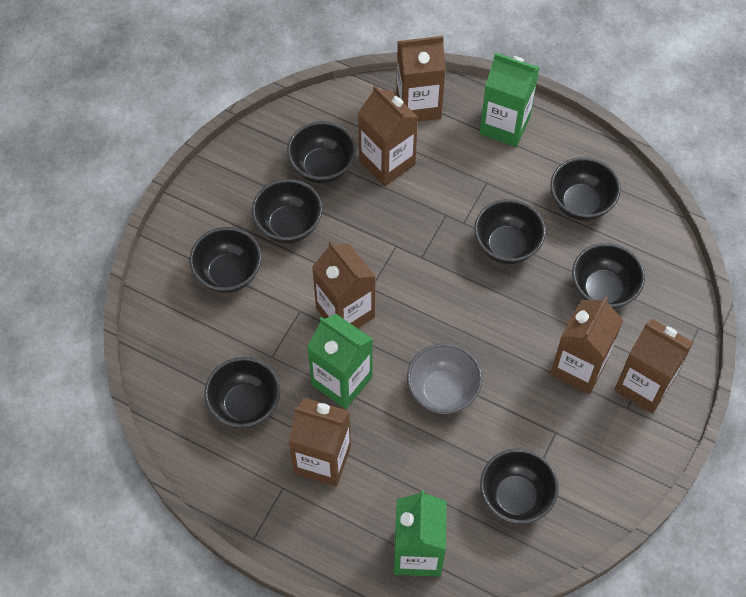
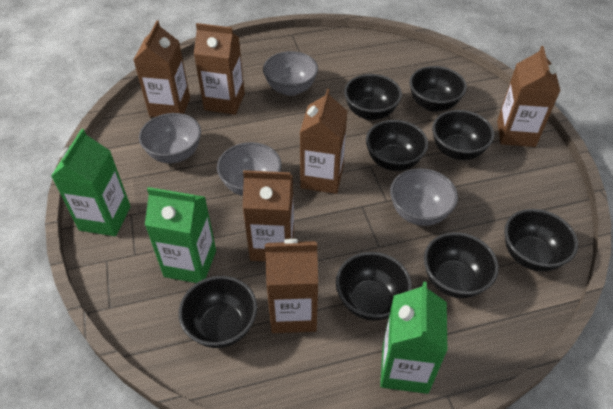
grey bowl: 1 -> 4

